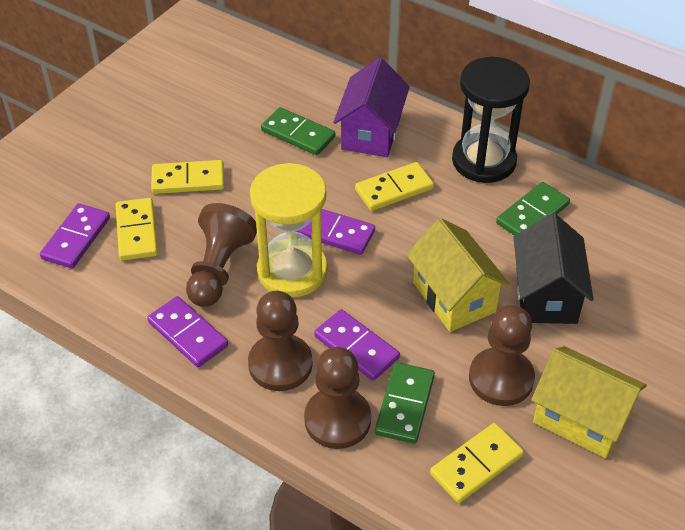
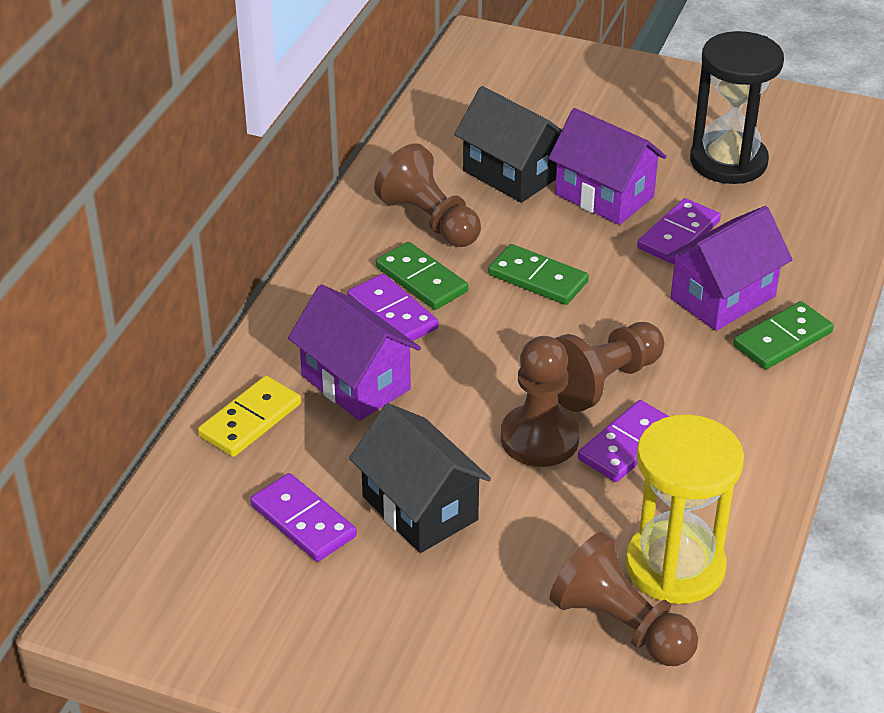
black house: 1 -> 2
purple house: 1 -> 3
yellow domino: 4 -> 1
yellow house: 2 -> 0

